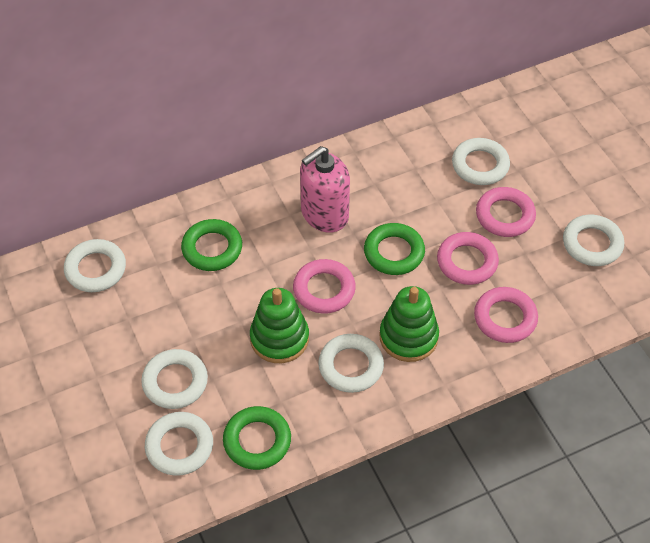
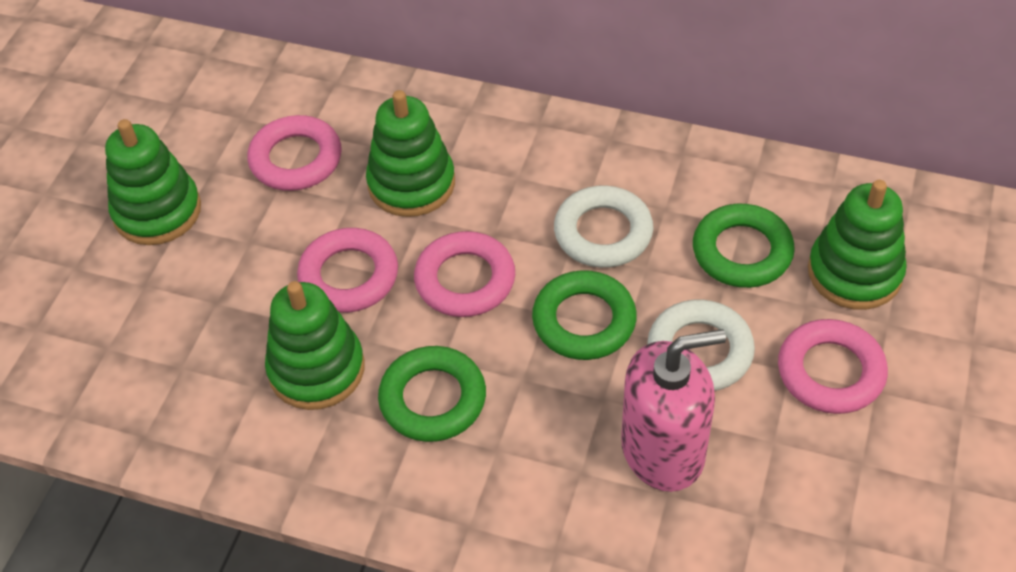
green stacking toy: 2 -> 4
white ring: 6 -> 2

